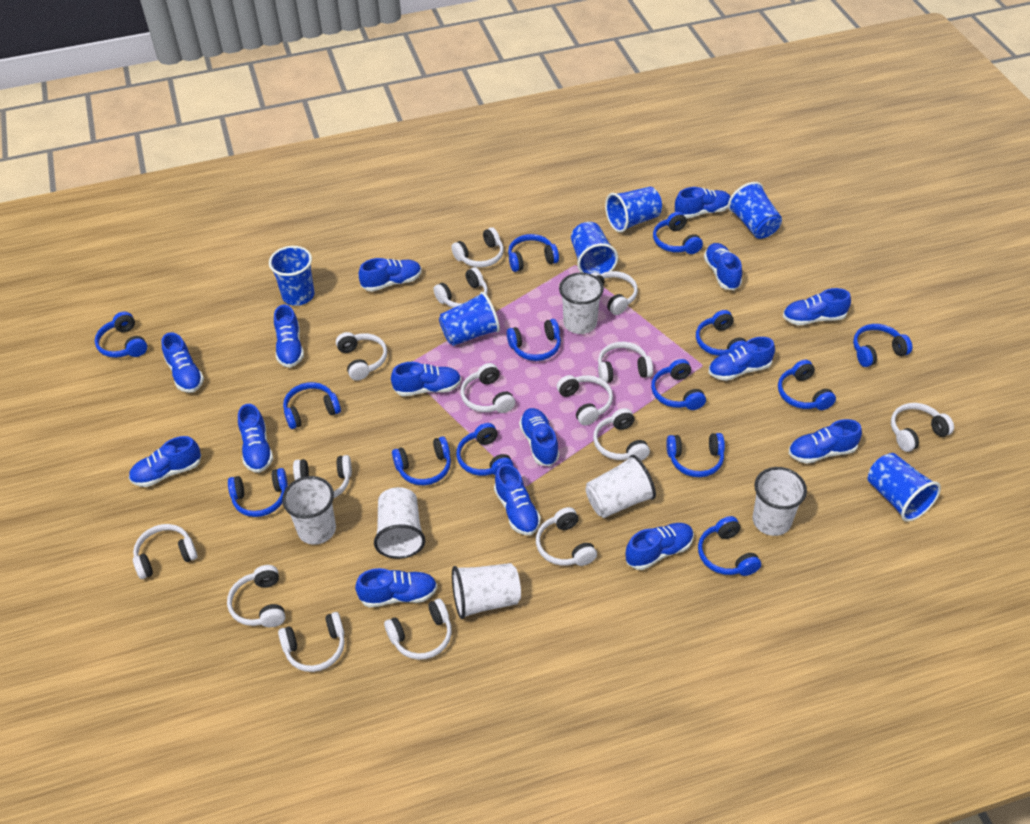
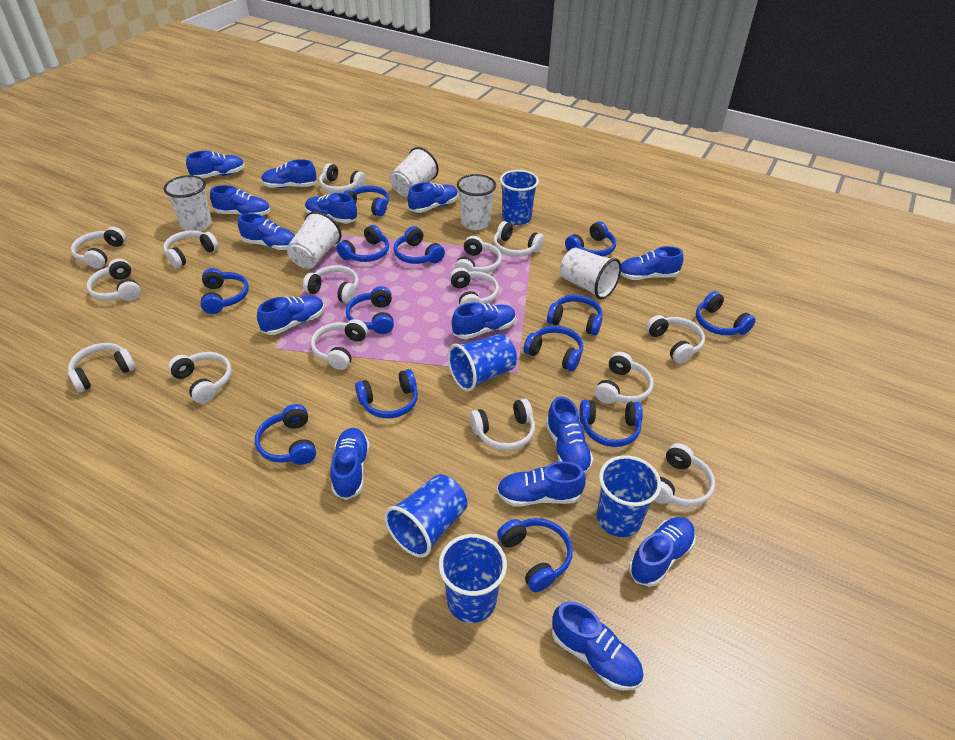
blue cup: 6 -> 5
blue headphones: 14 -> 13
blue shoe: 15 -> 14
white cup: 6 -> 5

